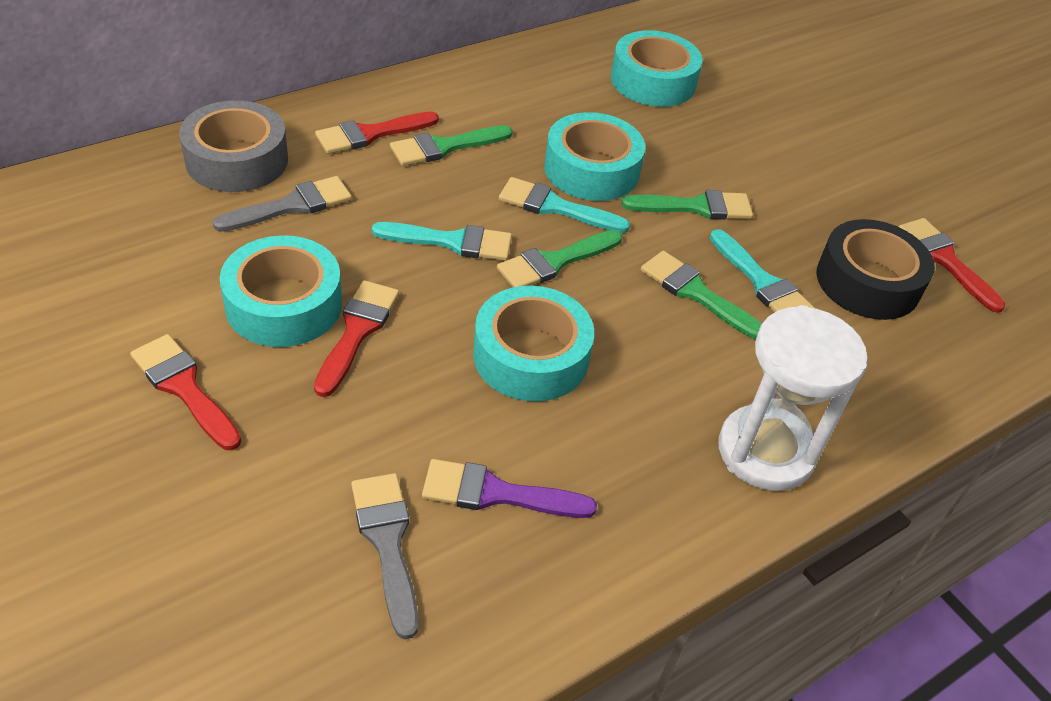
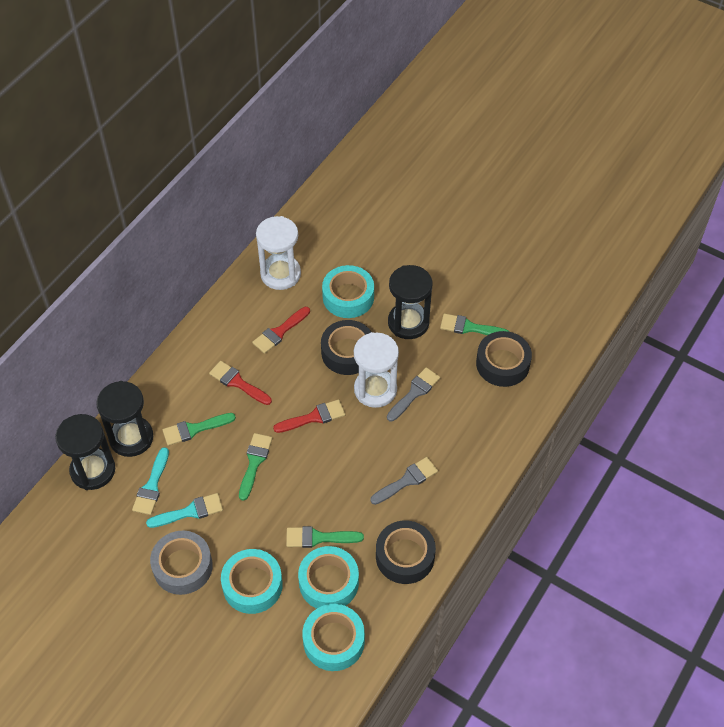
black hourglass: 0 -> 3
black tape: 1 -> 3
purple brush: 1 -> 0
red brush: 4 -> 3
turquoise brush: 3 -> 2
white hourglass: 1 -> 2

